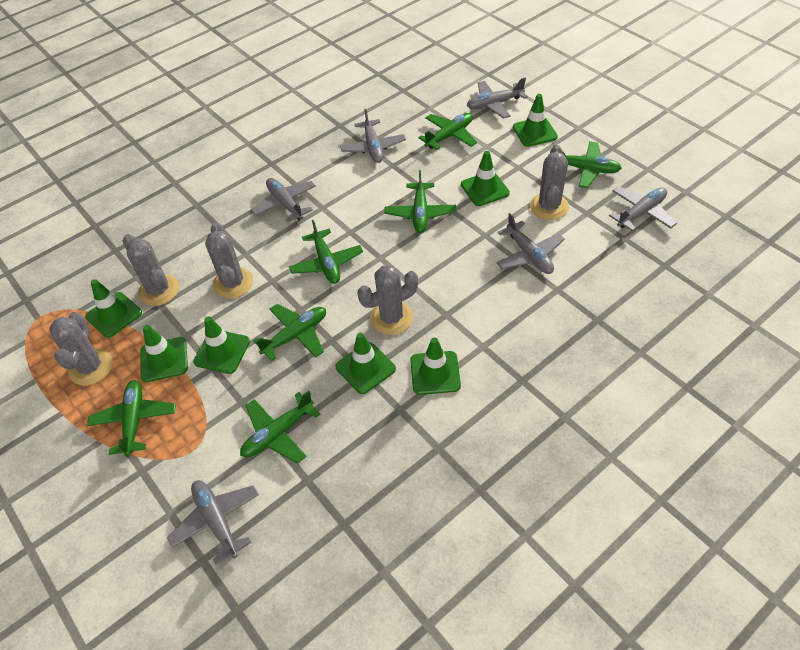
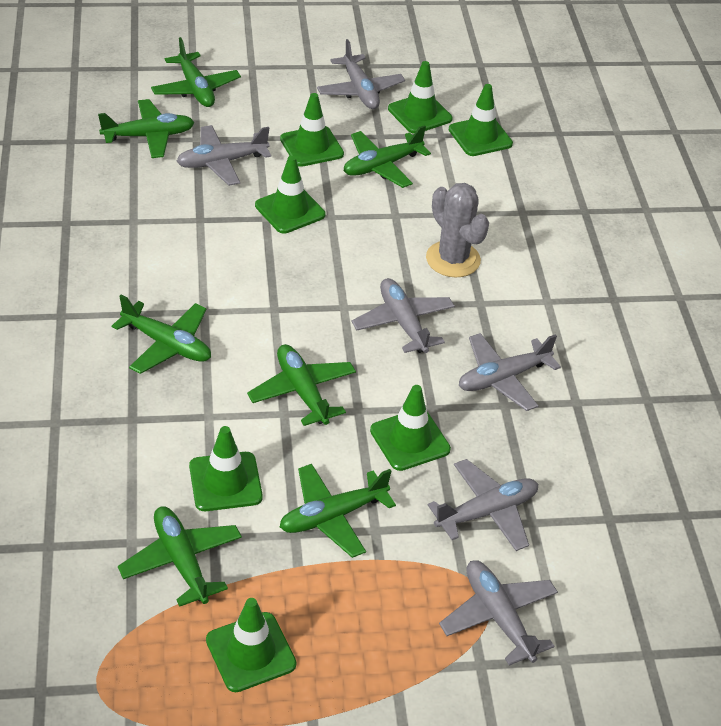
grey cactus: 5 -> 1

